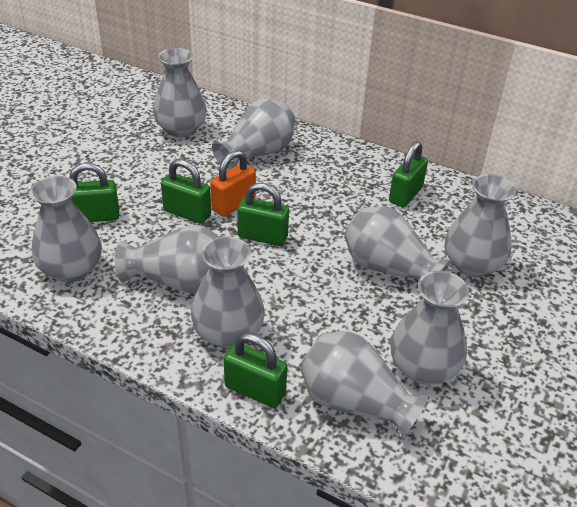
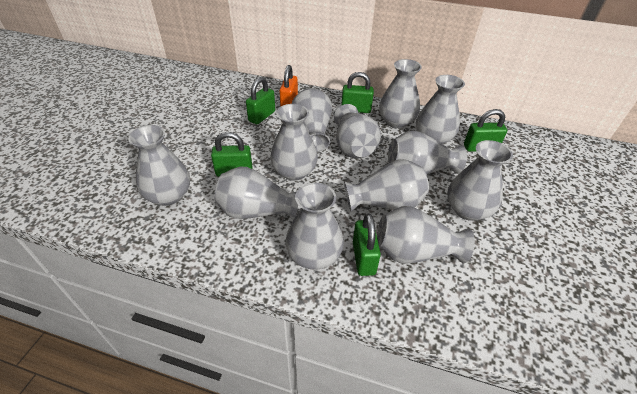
grey vase: 9 -> 12

